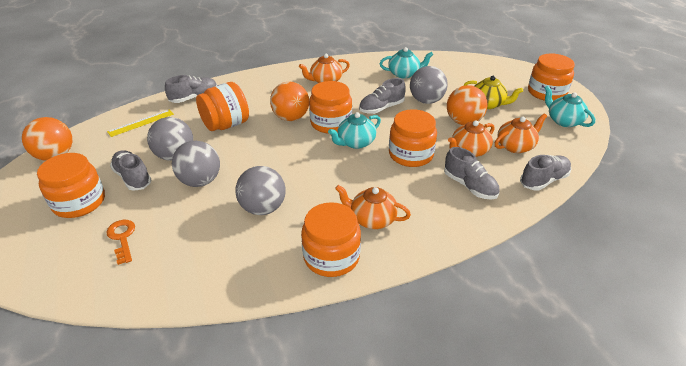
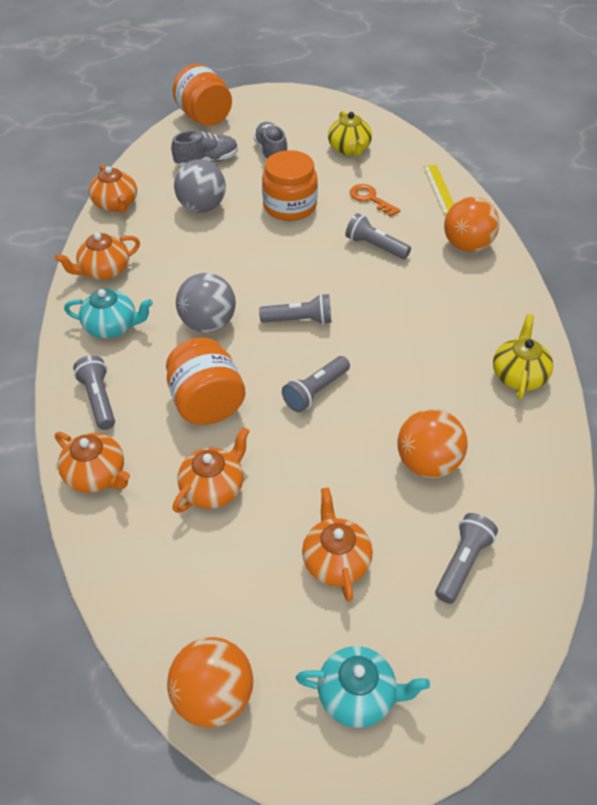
grey ball: 4 -> 2
grey flashlight: 0 -> 5
grey shoe: 5 -> 2
orange jar: 6 -> 3
orange teapot: 4 -> 5
turquoise teapot: 3 -> 2
yellow teapot: 1 -> 2

